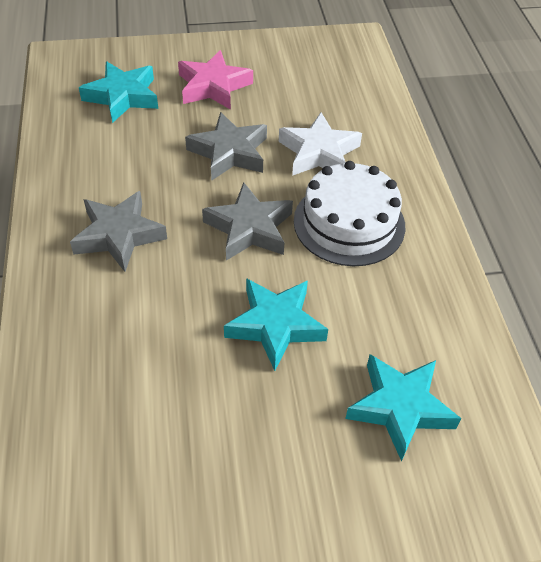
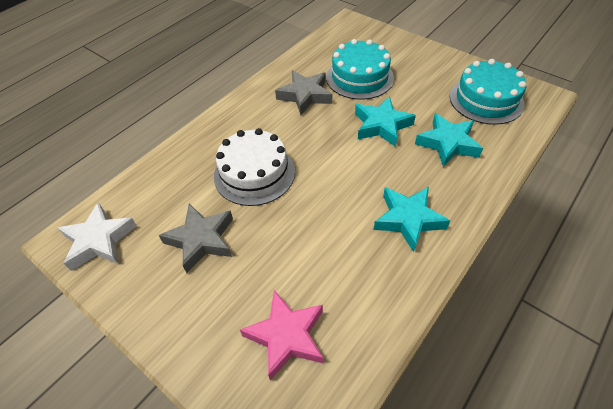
grey star: 3 -> 2
turquoise cake: 0 -> 2

